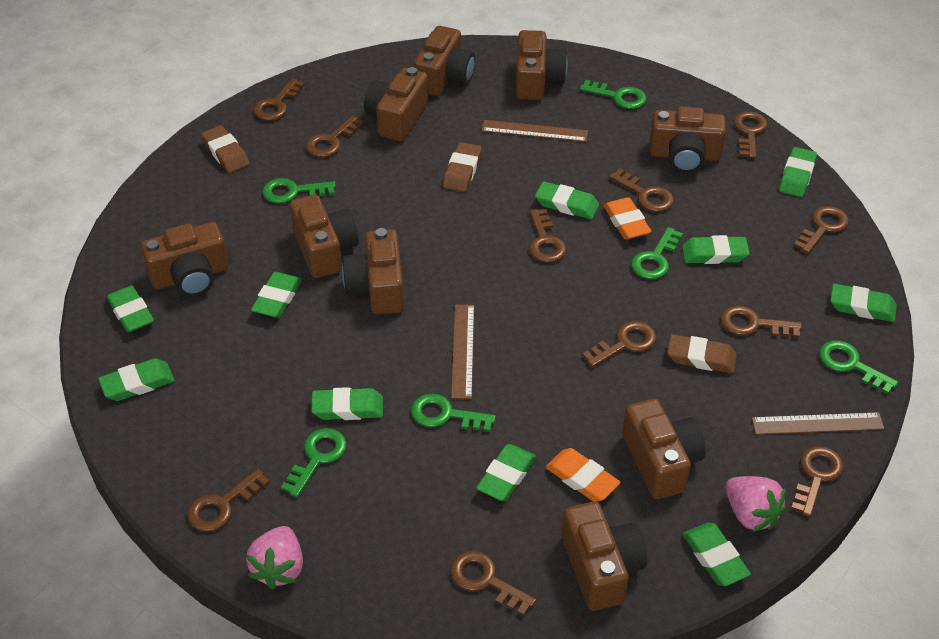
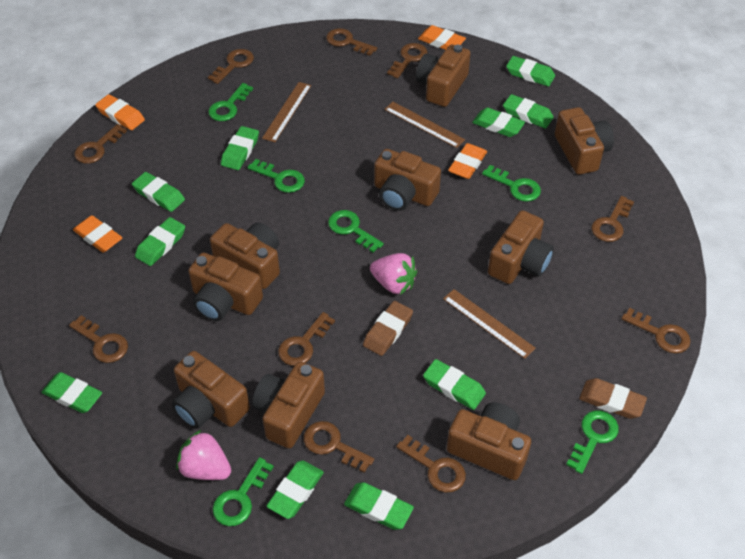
brown eraser: 3 -> 2
brown key: 11 -> 10
orange eraser: 2 -> 4

